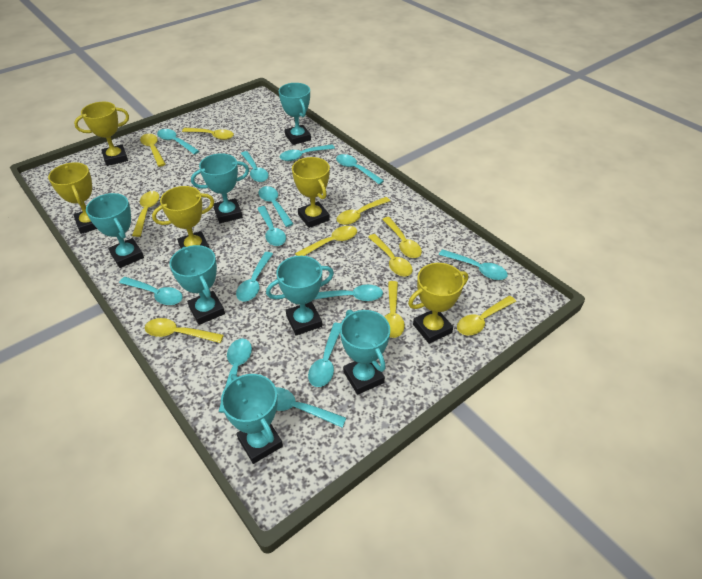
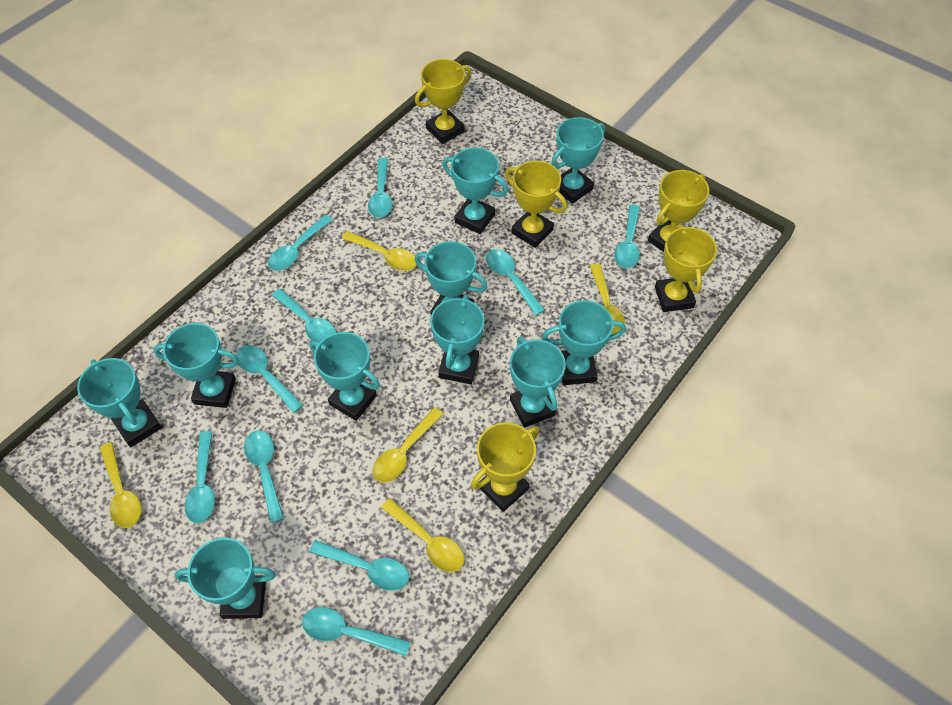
turquoise spoon: 13 -> 10
turquoise trophy: 7 -> 10
yellow spoon: 10 -> 5

